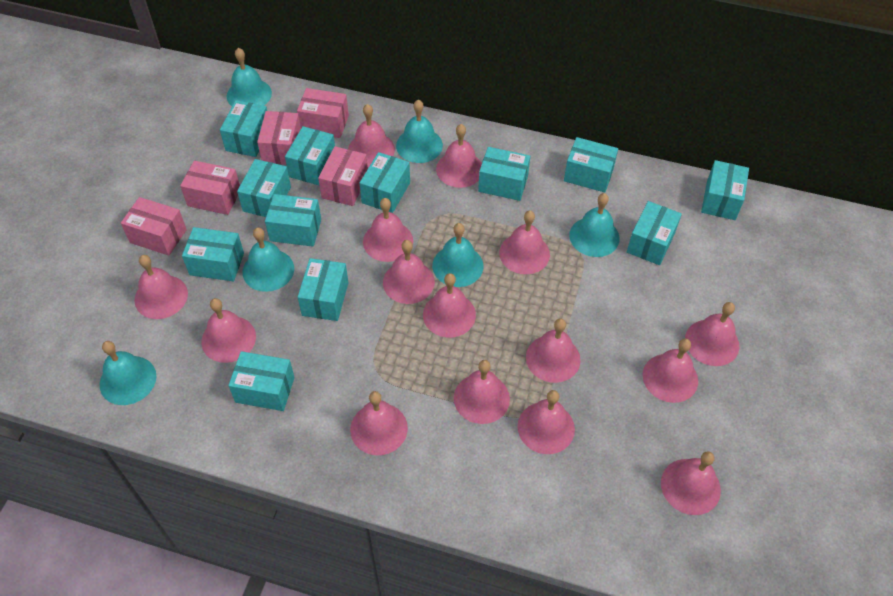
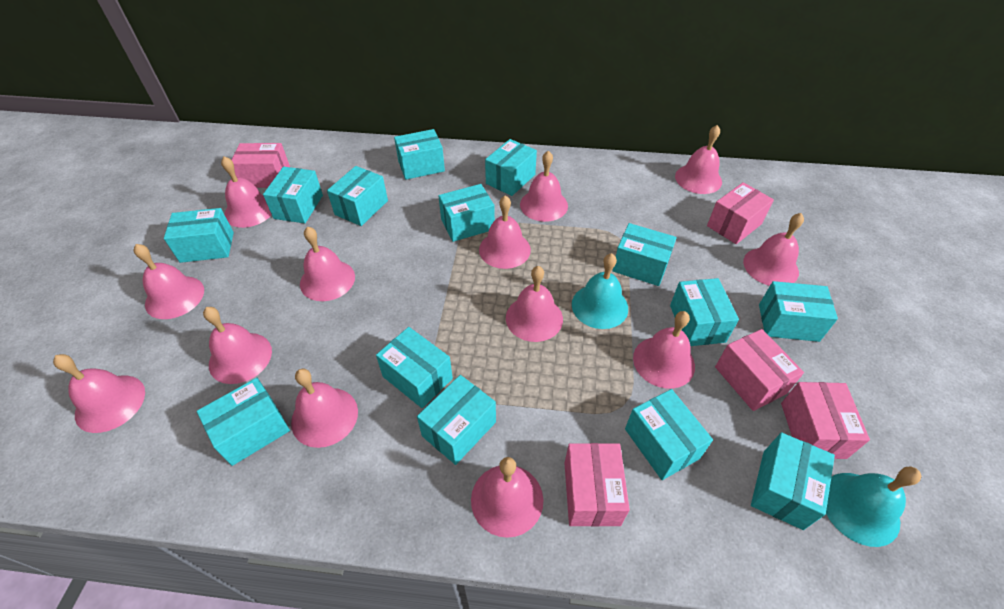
pink bell: 15 -> 13
turquoise bell: 6 -> 2
turquoise box: 12 -> 14

